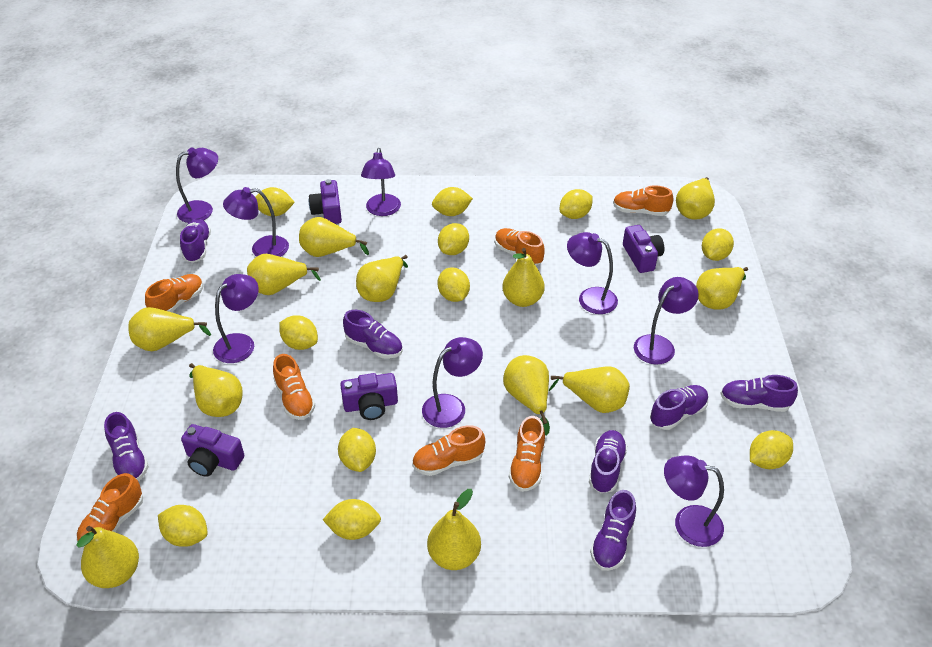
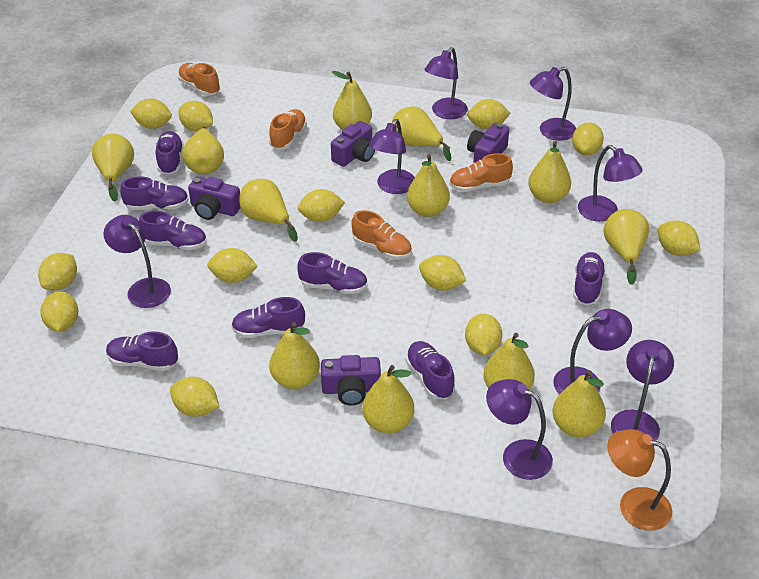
orange lamp: 0 -> 1
orange shoe: 7 -> 4
purple shoe: 7 -> 8
yellow lemon: 11 -> 12

